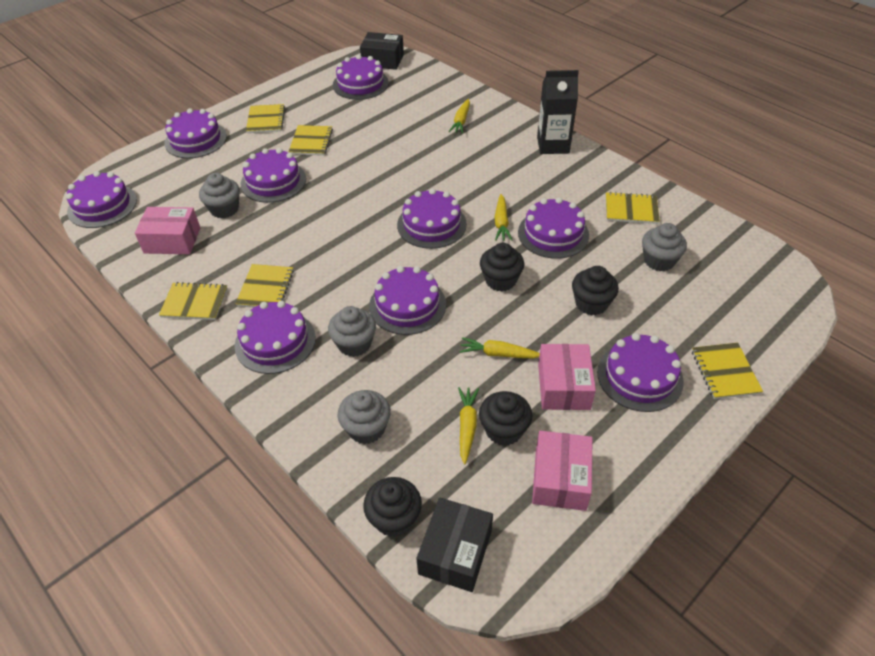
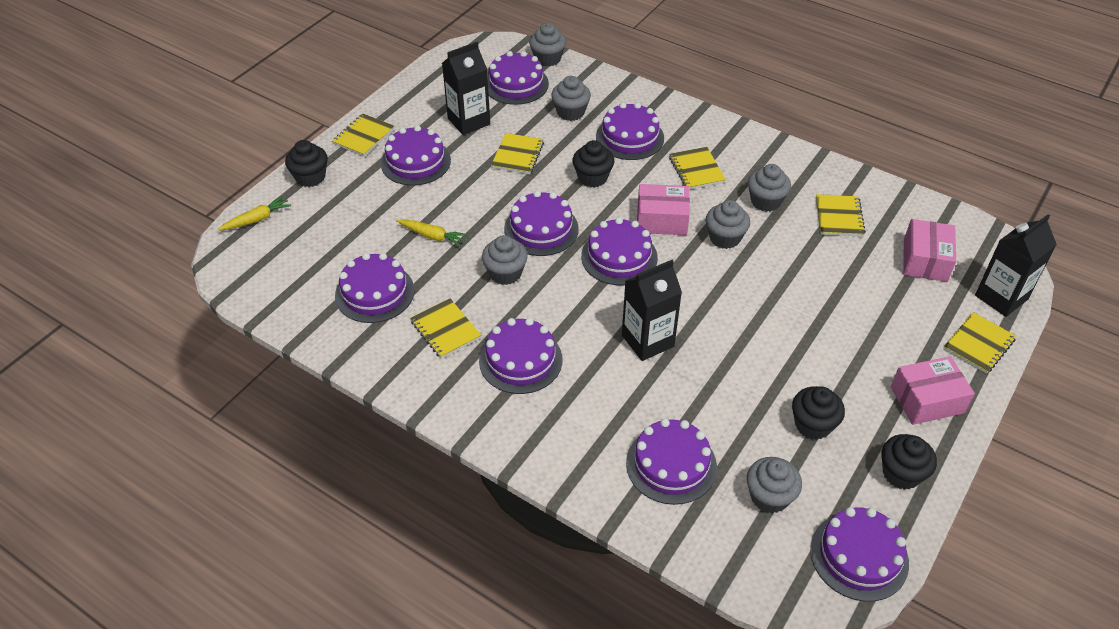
black box: 2 -> 0
black carton: 1 -> 3
grey cupcake: 4 -> 6
yellow carrot: 4 -> 2

